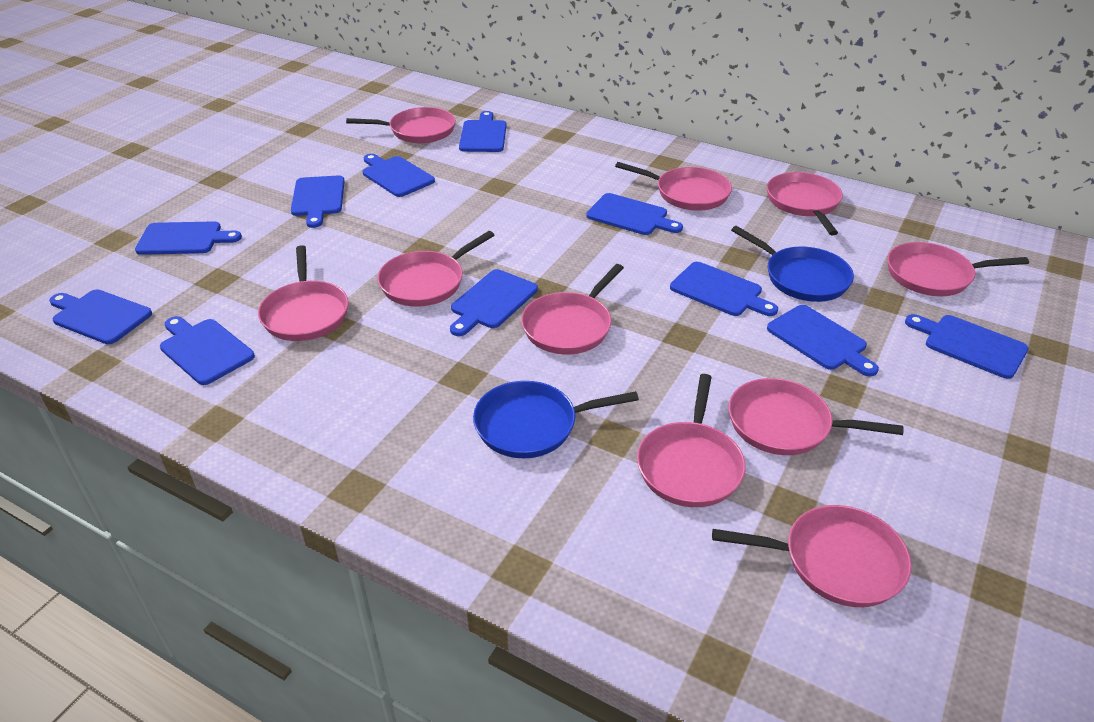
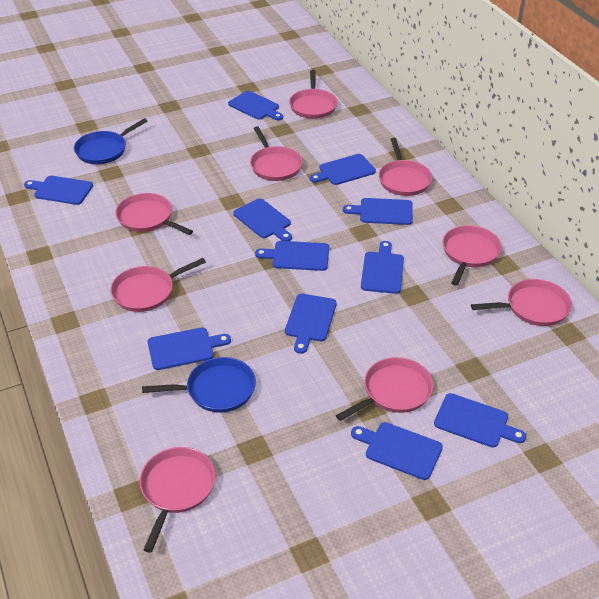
pink pan: 10 -> 9

